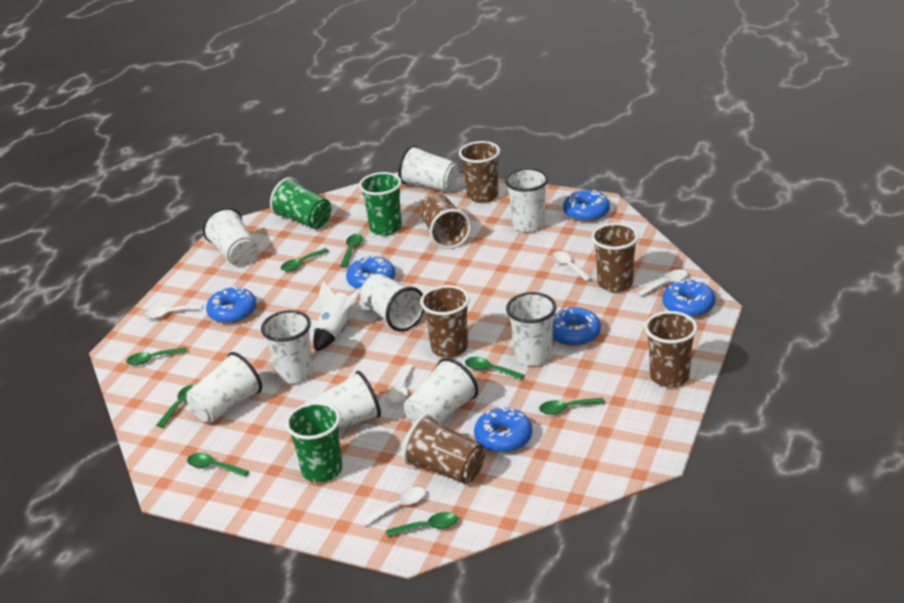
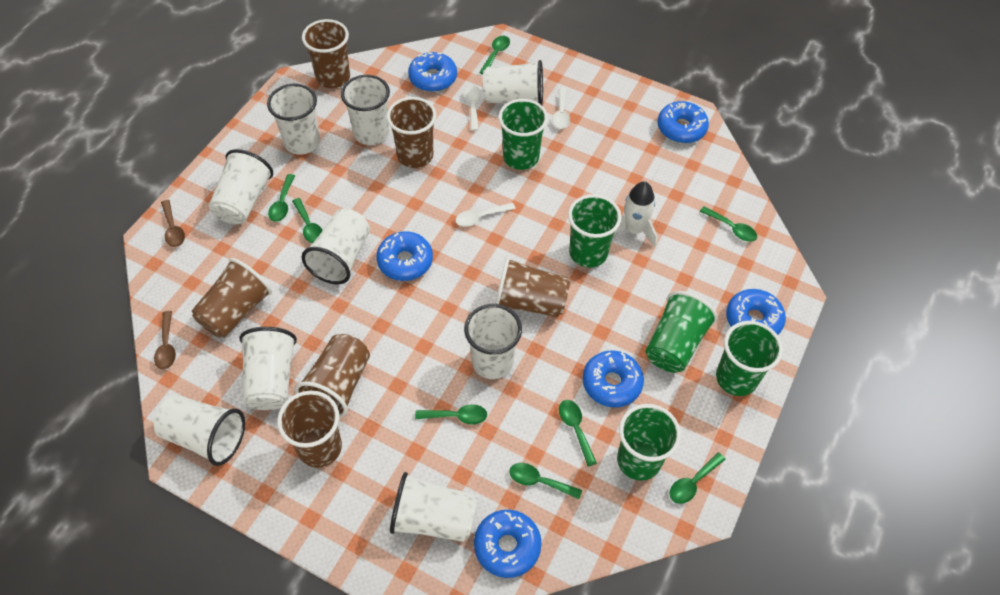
brown spoon: 0 -> 2
green cup: 3 -> 5
white spoon: 5 -> 3

